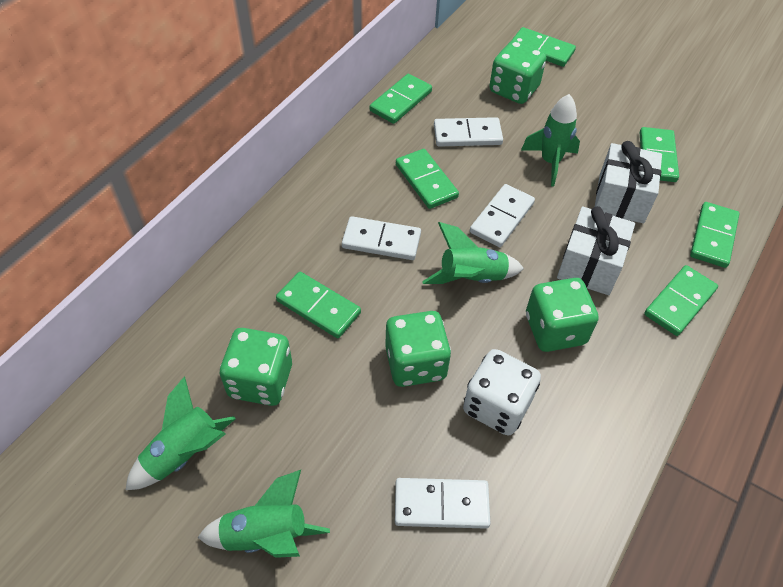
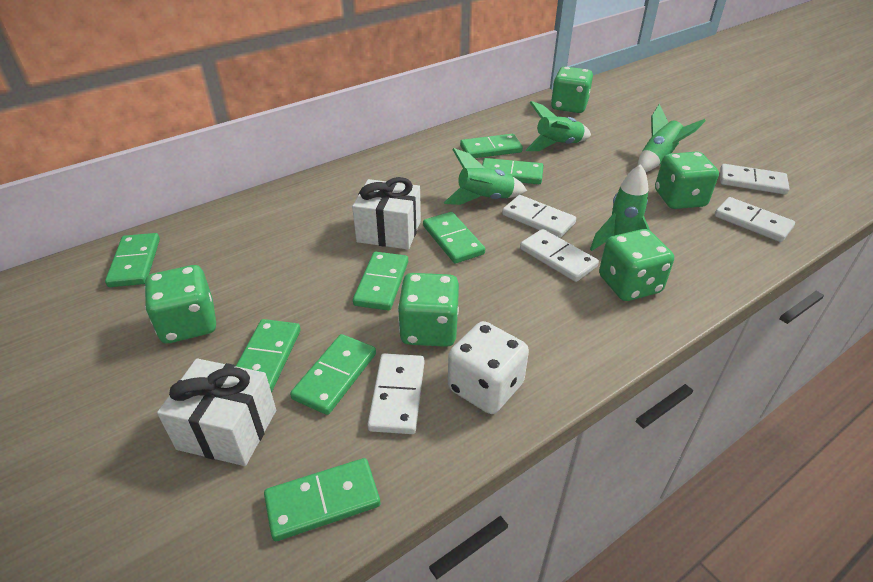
green dice: 4 -> 5
green domino: 7 -> 8
white domino: 4 -> 5

